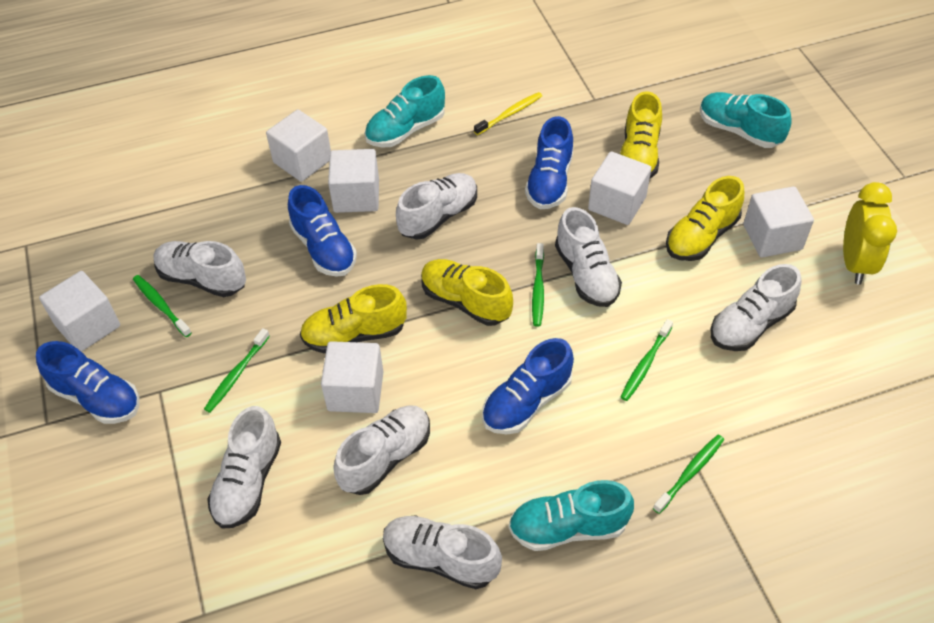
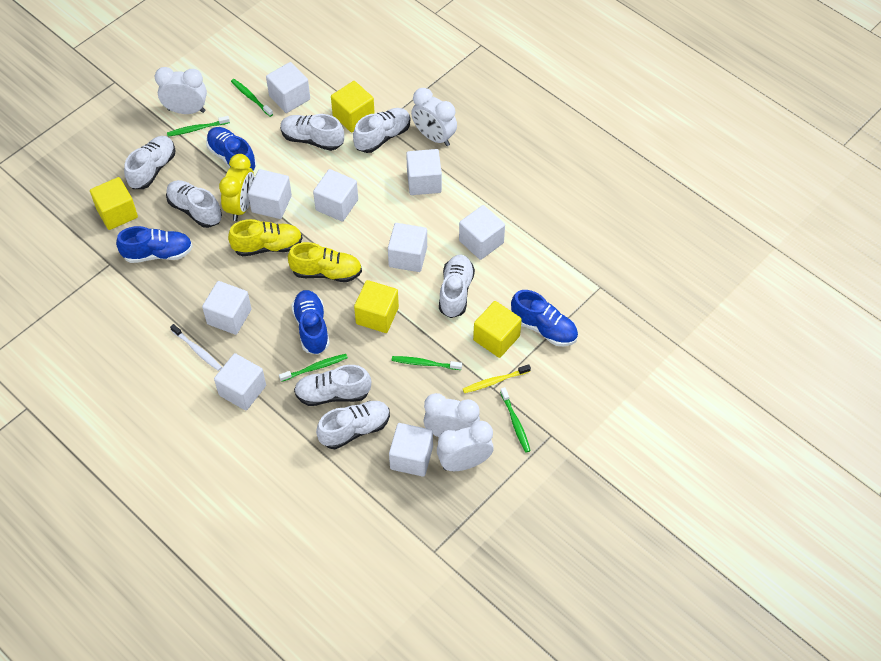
turquoise shoe: 3 -> 0
white clock: 0 -> 4
white cube: 6 -> 9
white toothbrush: 0 -> 1
yellow cube: 0 -> 4
yellow shoe: 4 -> 2

